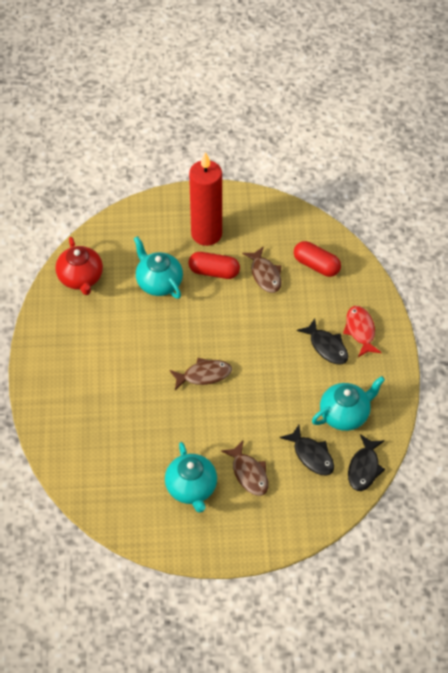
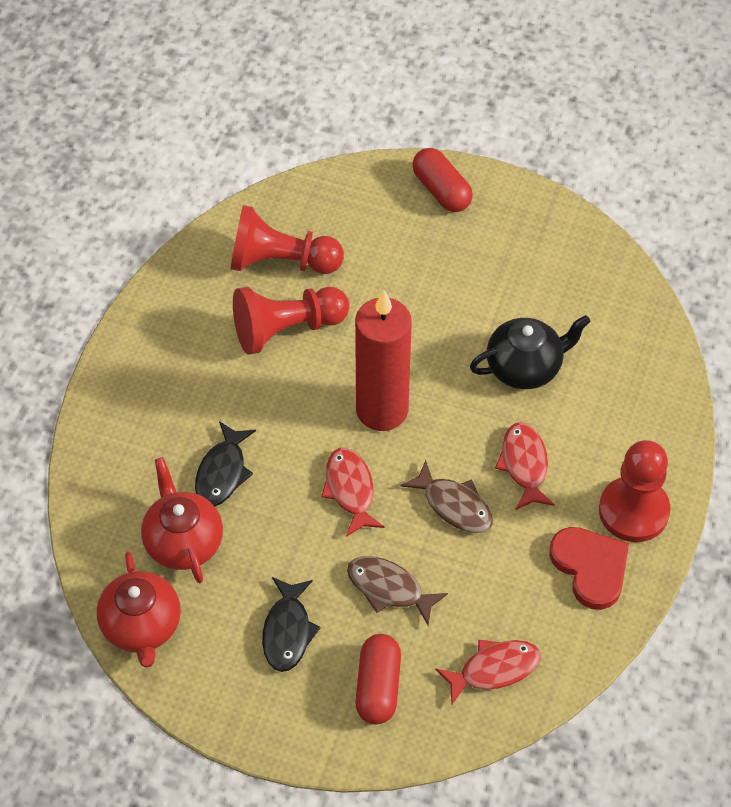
black fish: 3 -> 2
black teapot: 0 -> 1
brown fish: 3 -> 2
red fish: 1 -> 3
red heart: 0 -> 1
red pawn: 0 -> 3
red teapot: 1 -> 2
turquoise teapot: 3 -> 0

